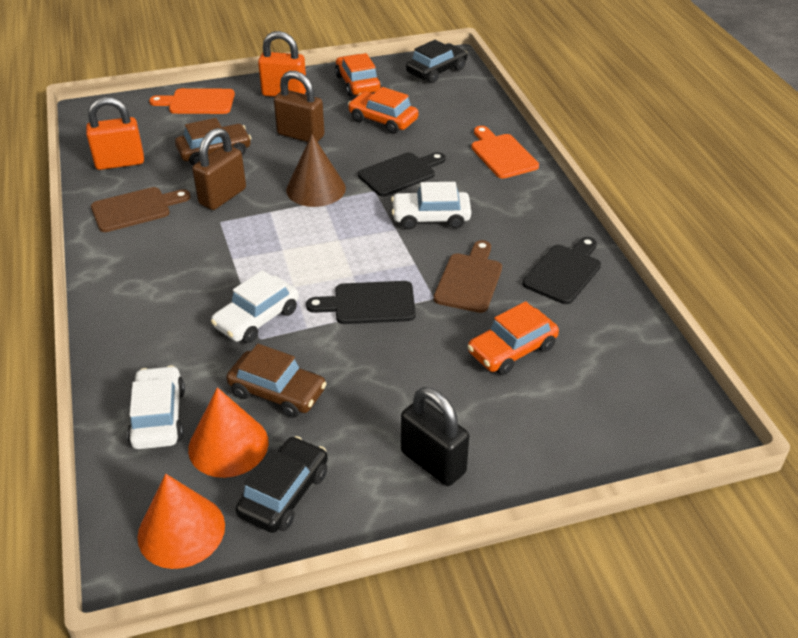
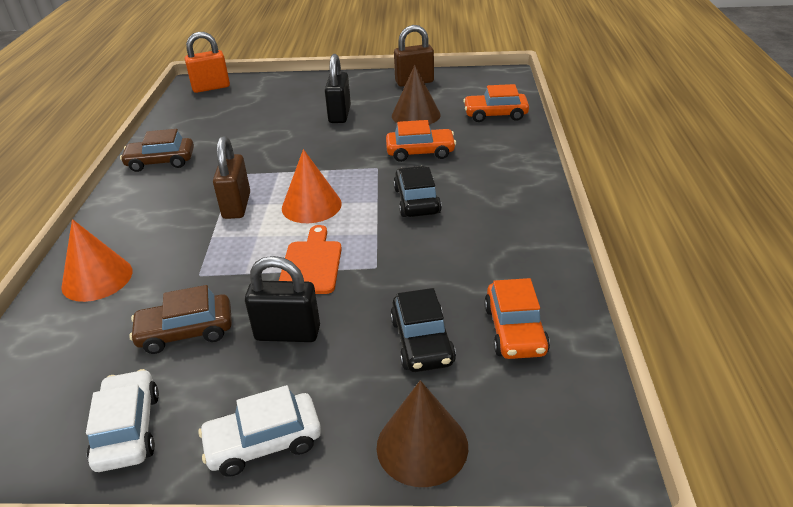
black cutting board: 3 -> 0
black padlock: 1 -> 2
brown cone: 1 -> 2
brown cutting board: 2 -> 0
orange cutting board: 2 -> 1
orange padlock: 2 -> 1
white car: 3 -> 2

